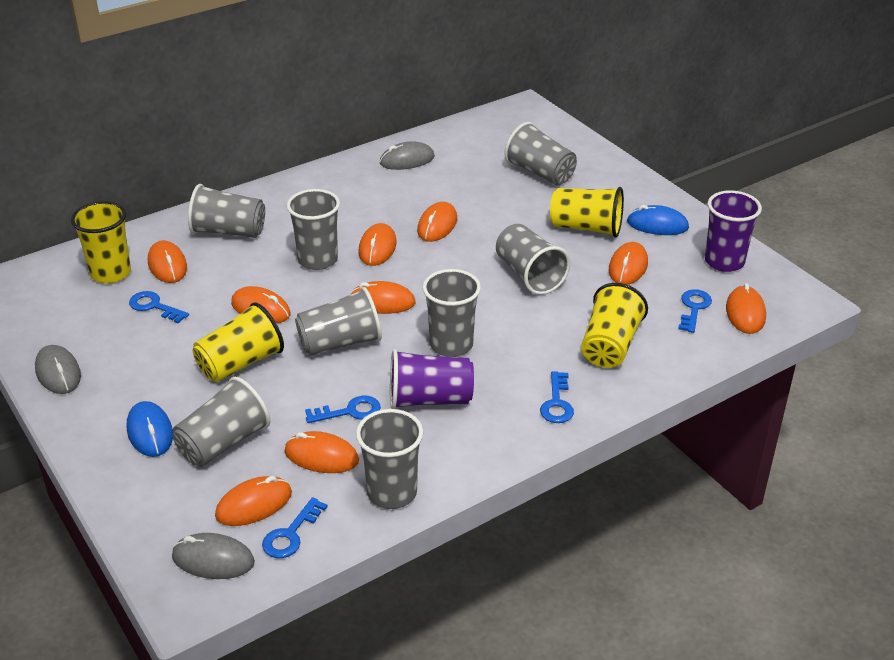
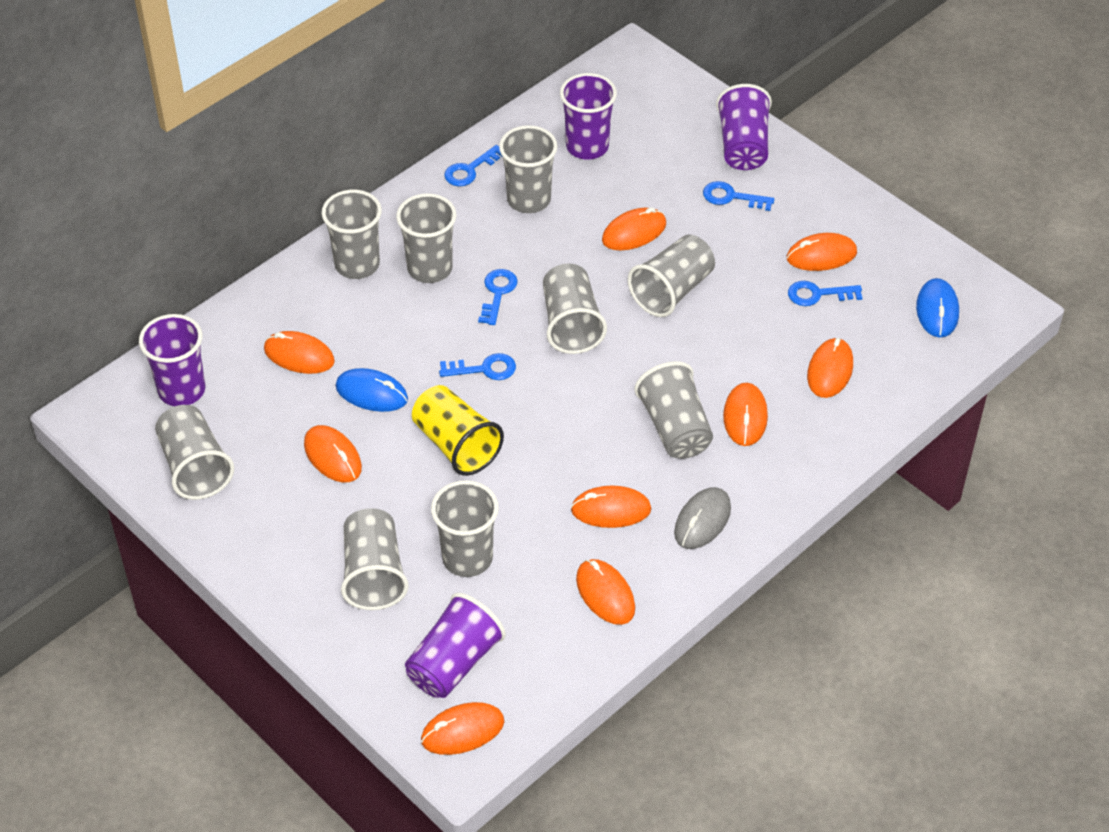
grey cup: 8 -> 9
grey mouse: 3 -> 1
purple cup: 2 -> 4
yellow cup: 4 -> 1

